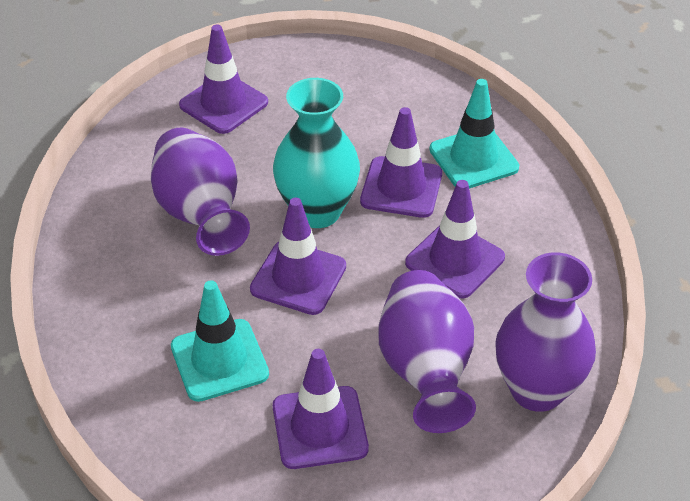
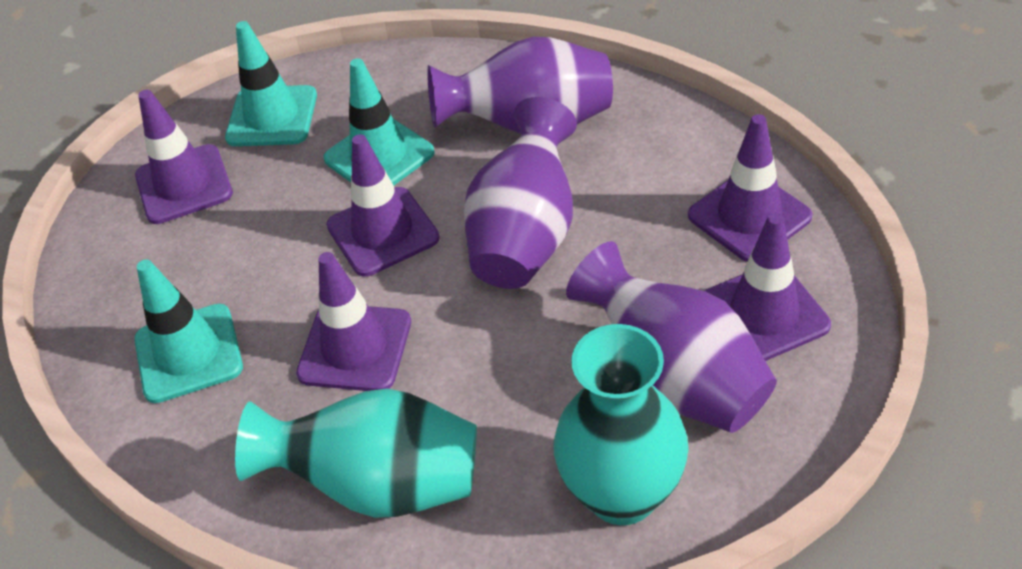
turquoise traffic cone: 2 -> 3
turquoise vase: 1 -> 2

